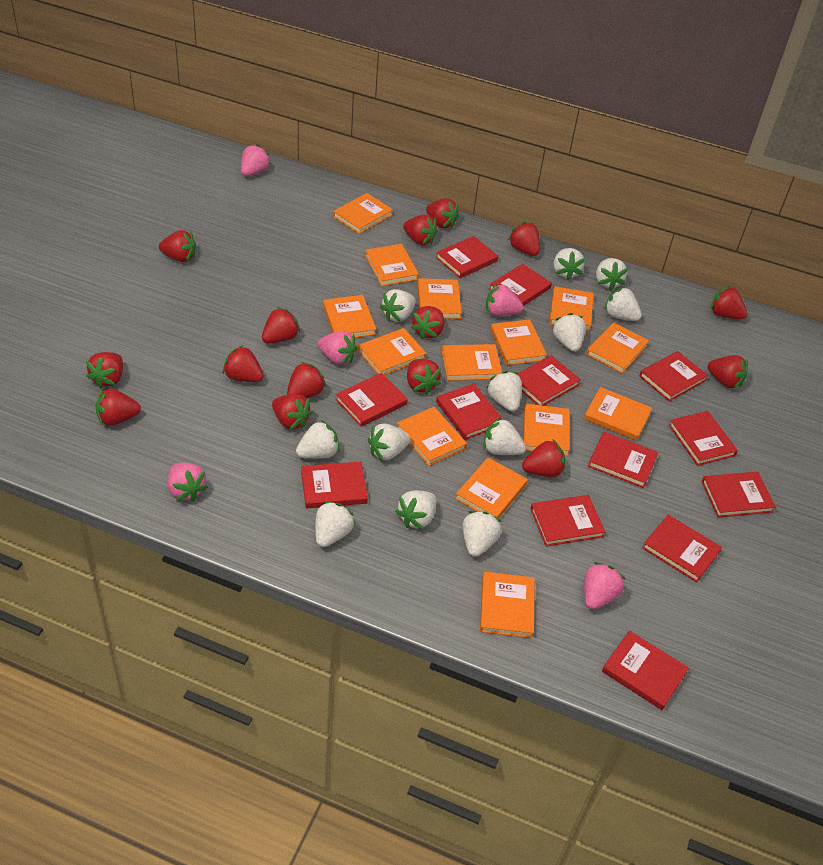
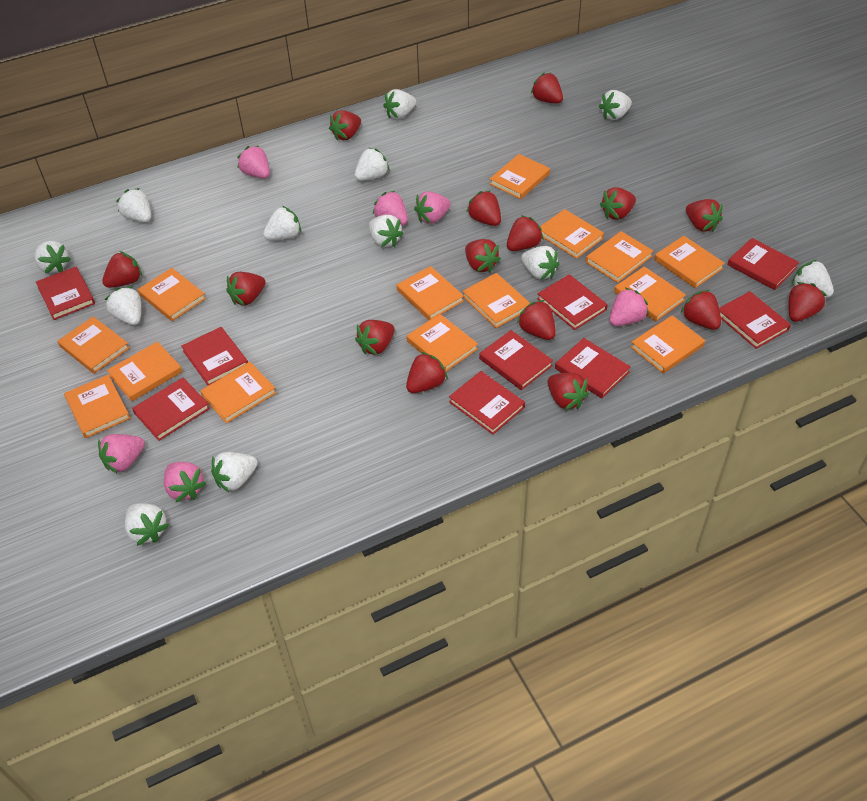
pink strawberry: 5 -> 6
red book: 13 -> 9

